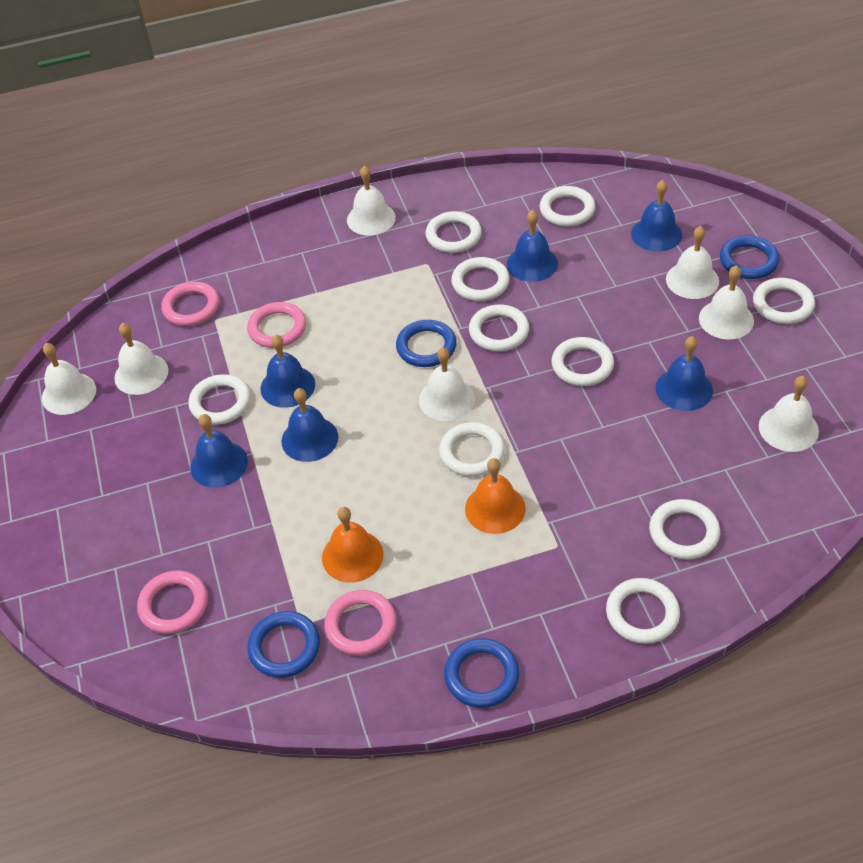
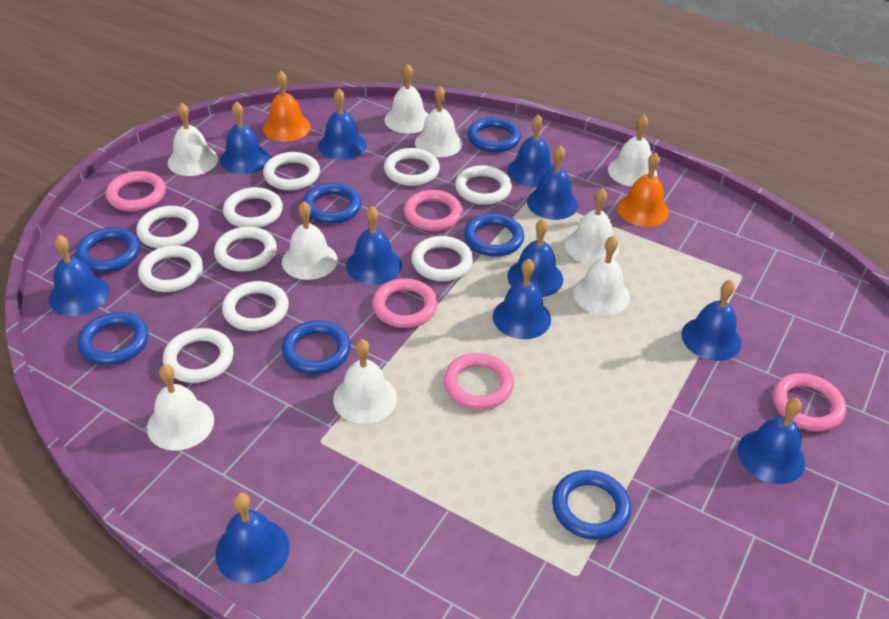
blue bell: 6 -> 11
blue ring: 4 -> 7
pink ring: 4 -> 5
white bell: 7 -> 9

